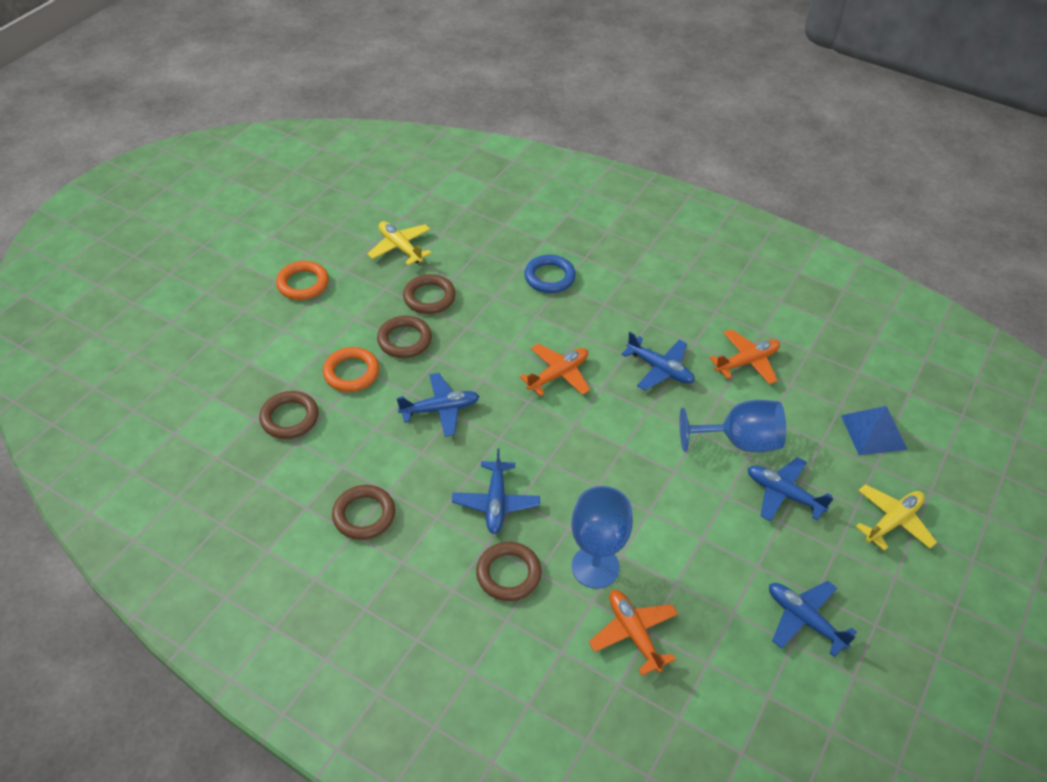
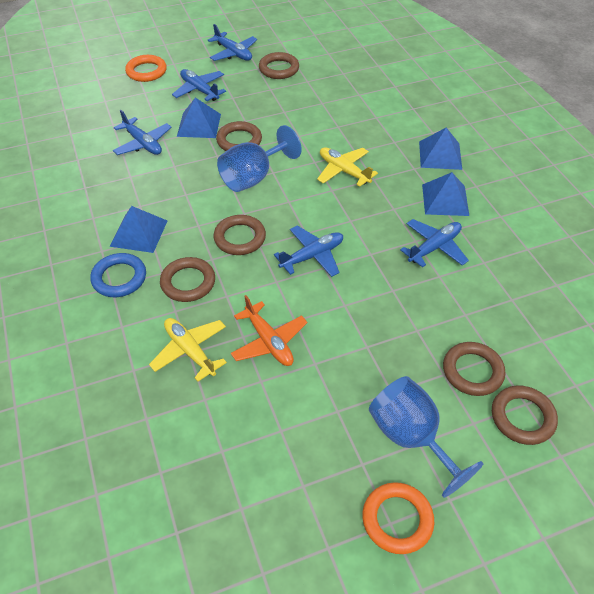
blue pyramid: 1 -> 4
brown ring: 5 -> 6
orange plane: 3 -> 1

